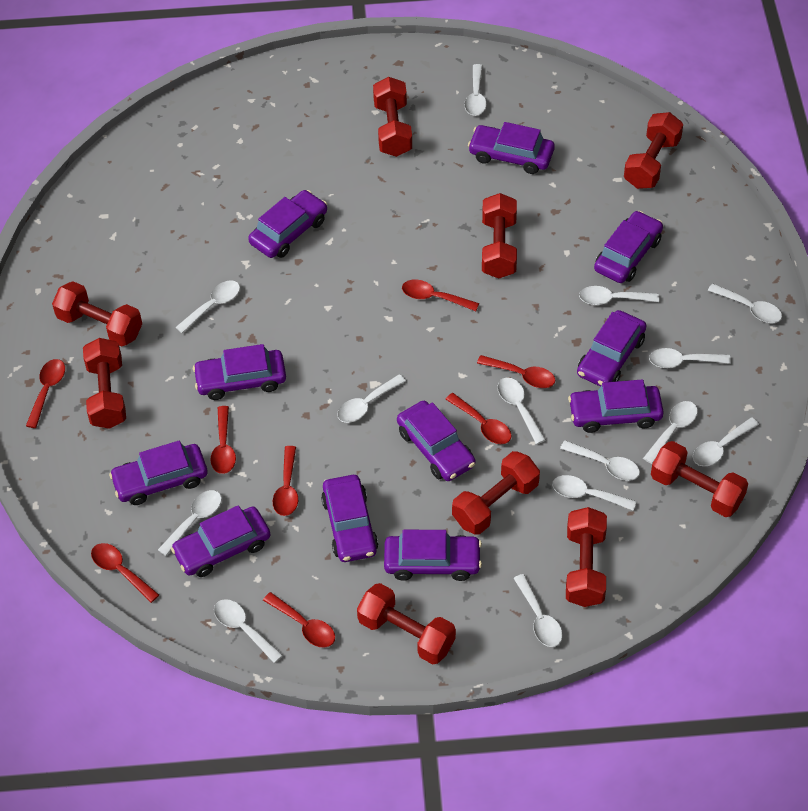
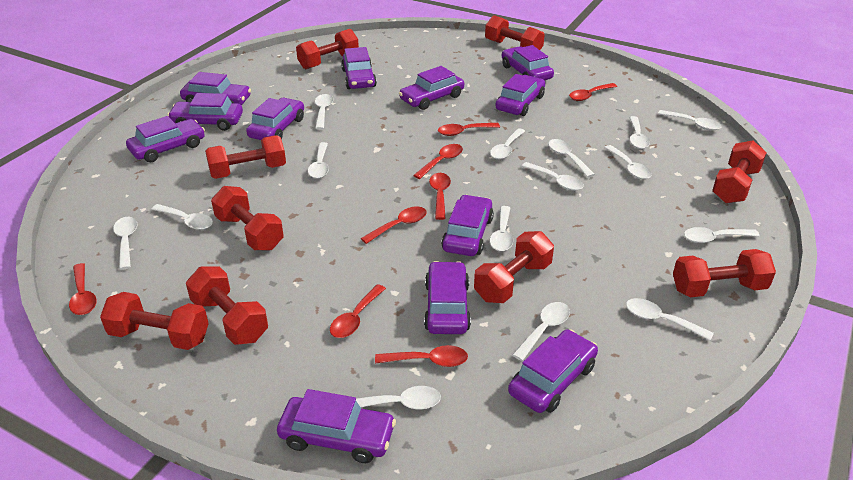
purple car: 11 -> 12
white spoon: 14 -> 15

